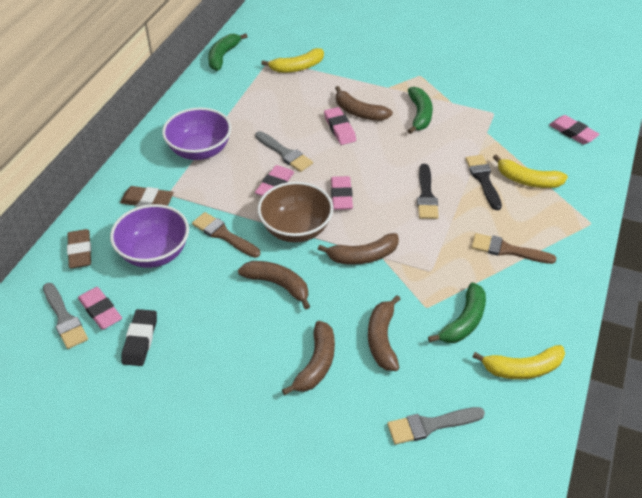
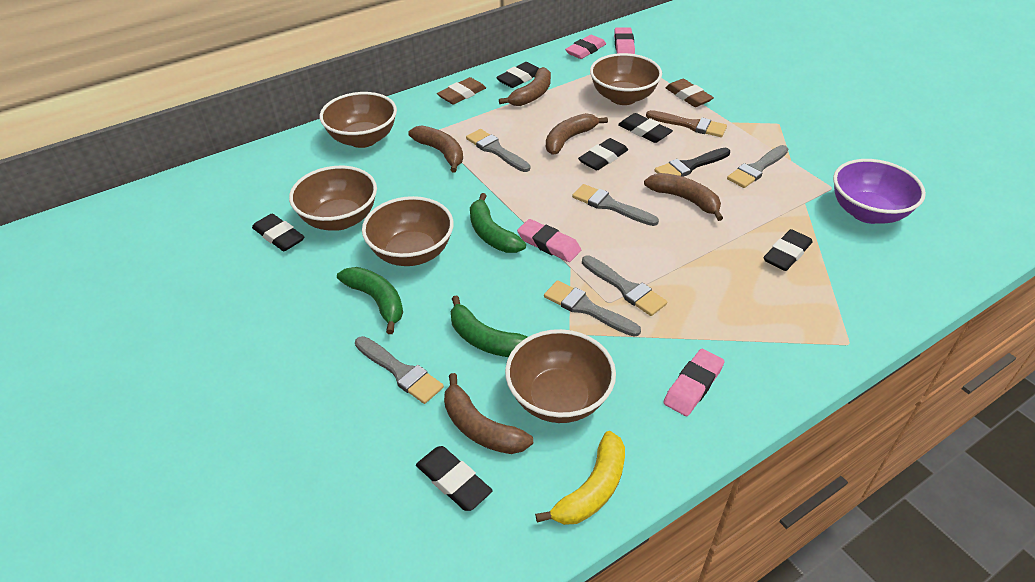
black brush: 2 -> 1
black eraser: 1 -> 6
brown bowl: 1 -> 5
brown brush: 2 -> 1
grey brush: 3 -> 6
pink eraser: 5 -> 4
purple bowl: 2 -> 1
yellow banana: 3 -> 1

